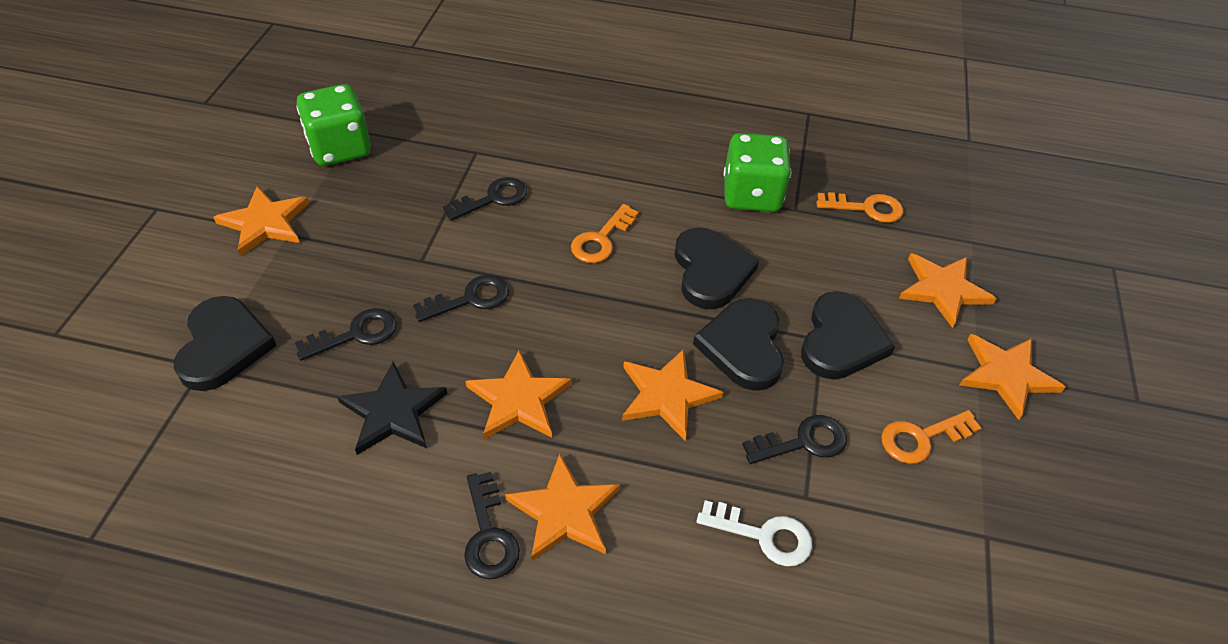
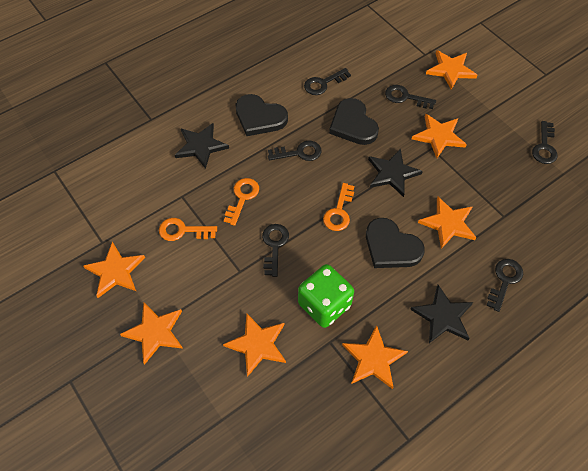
black heart: 4 -> 3
black key: 5 -> 6
black star: 1 -> 3
green dice: 2 -> 1
orange star: 6 -> 7
white key: 1 -> 0

